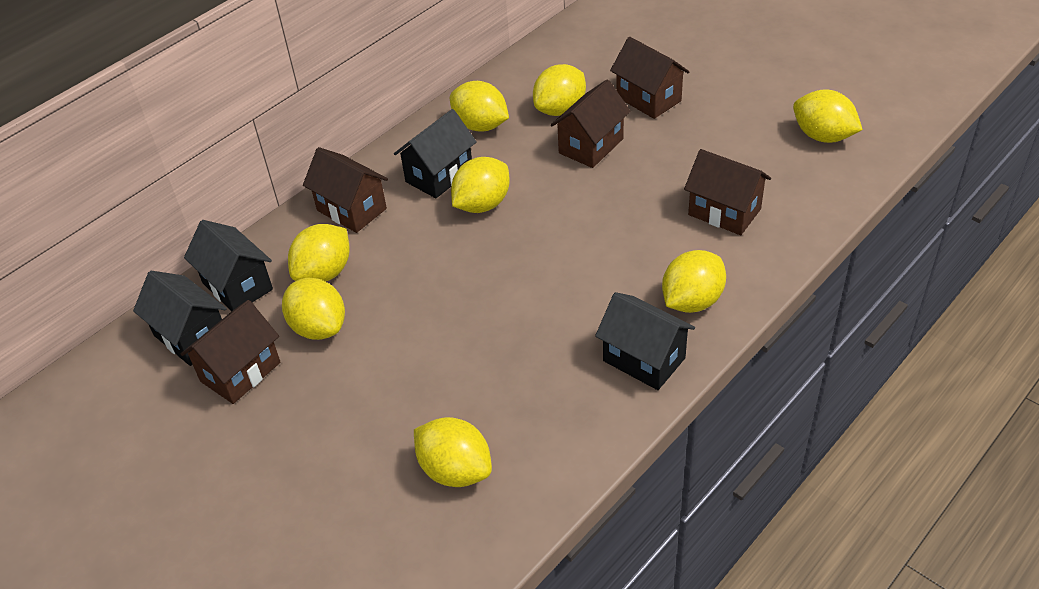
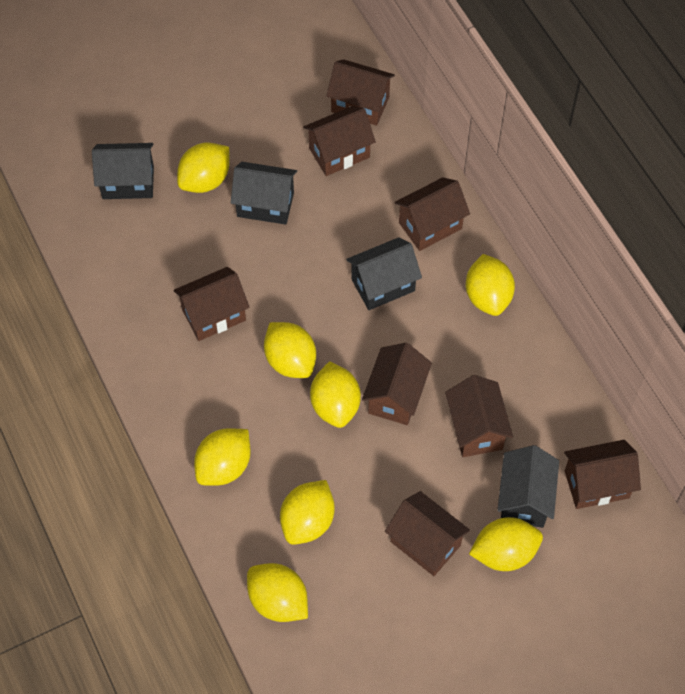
brown house: 5 -> 8

